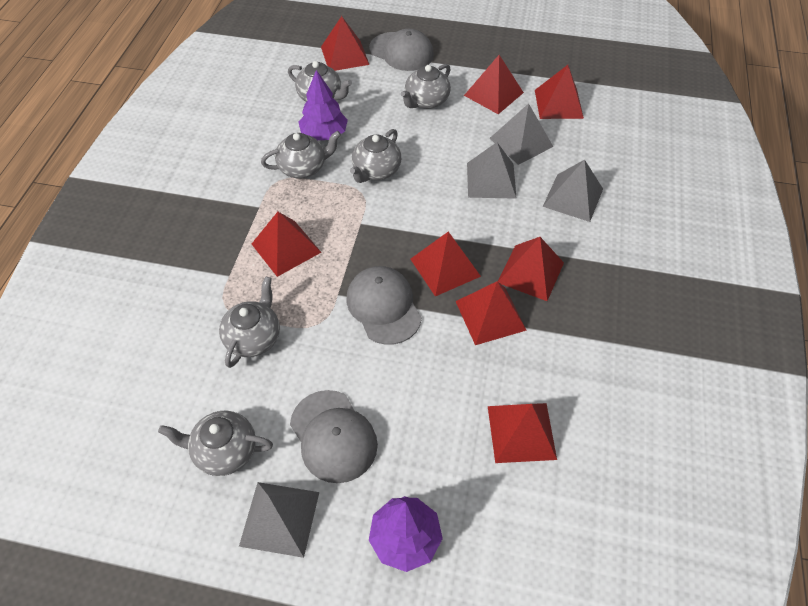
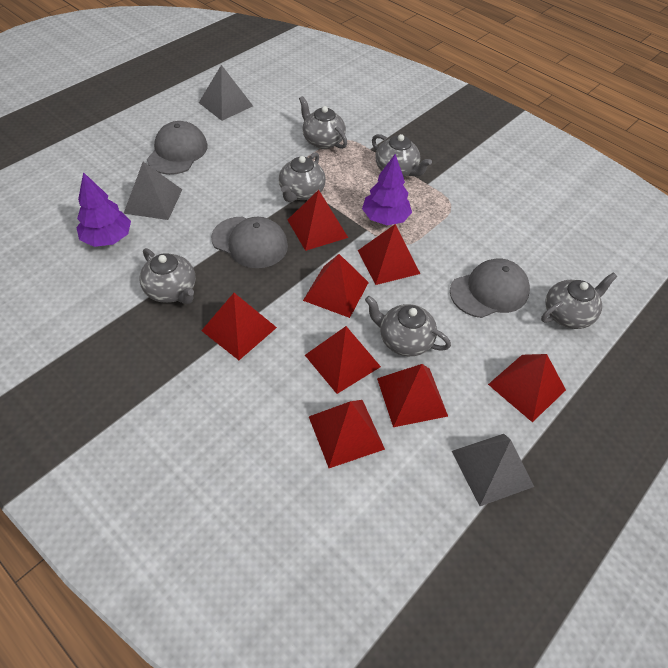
grey pyramid: 4 -> 3

